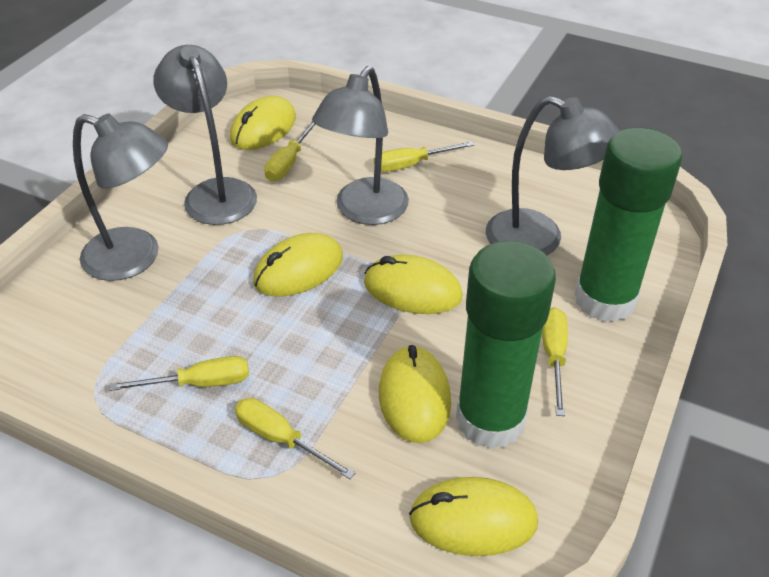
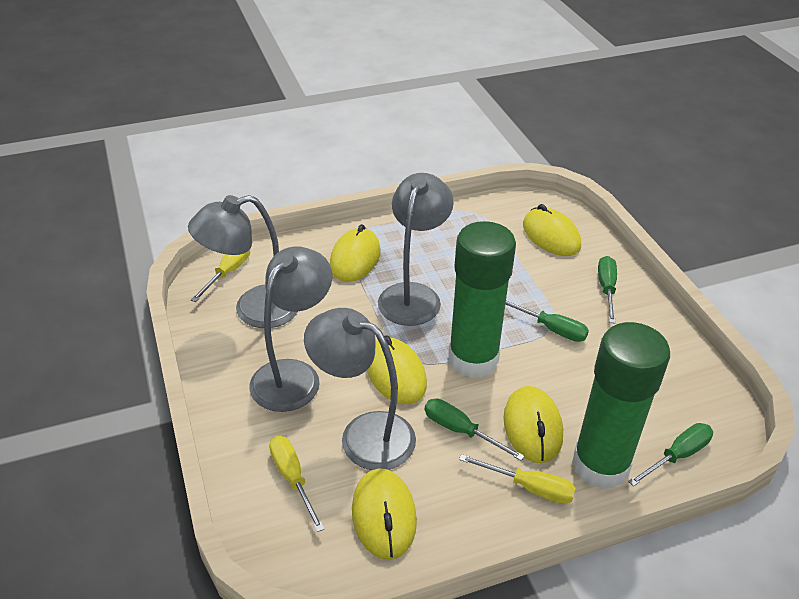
green screwdriver: 0 -> 4
yellow screwdriver: 5 -> 3

